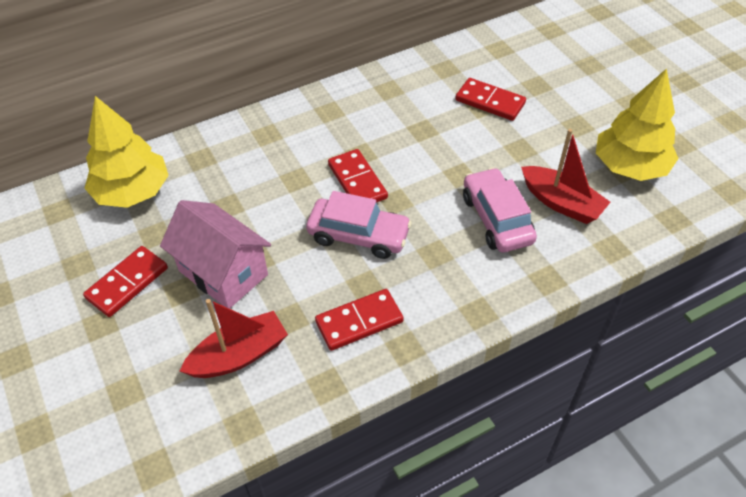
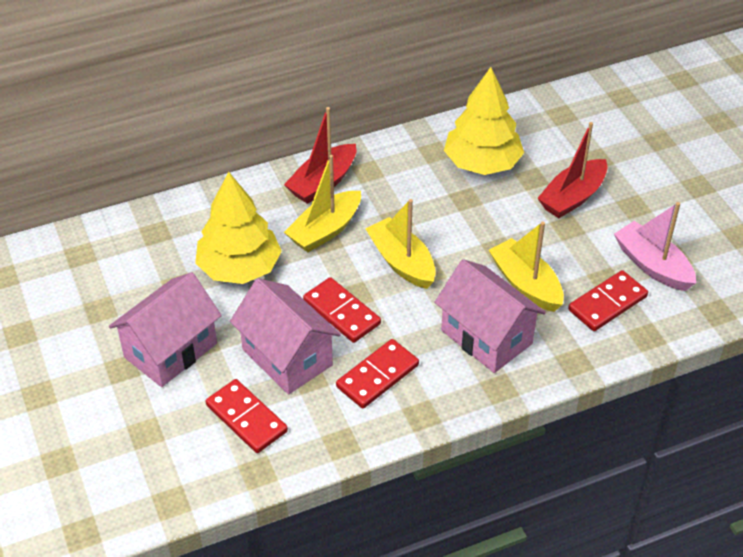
pink boat: 0 -> 1
pink car: 2 -> 0
pink house: 1 -> 3
yellow boat: 0 -> 3

